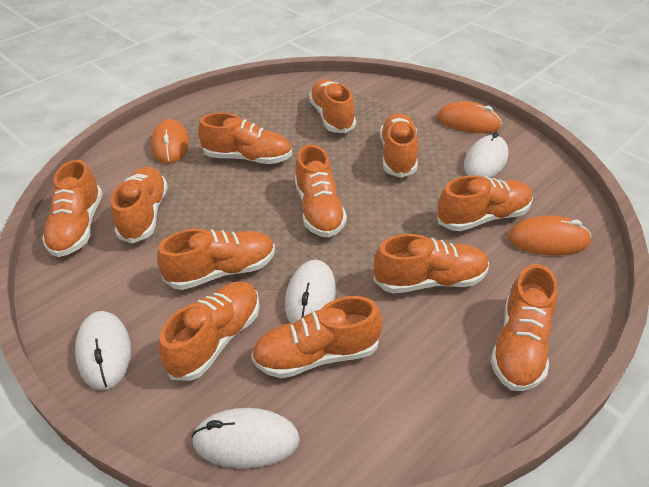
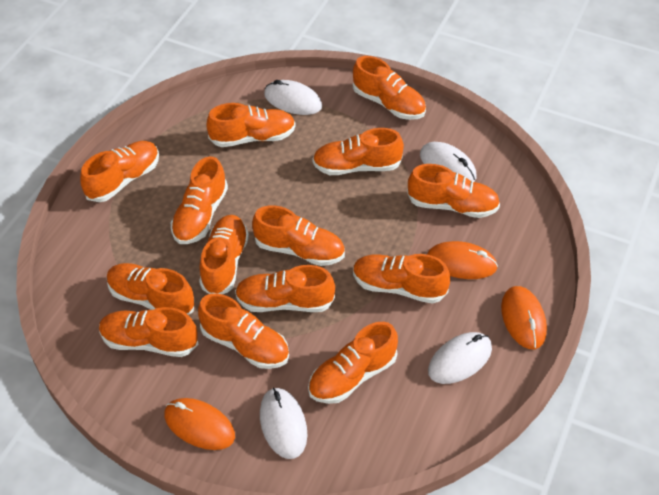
orange shoe: 12 -> 14

